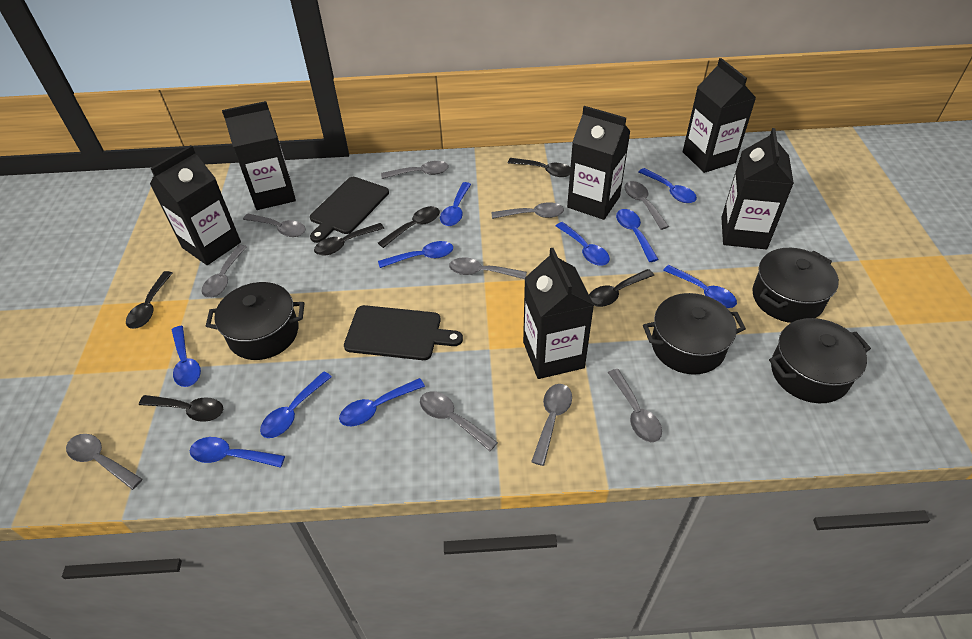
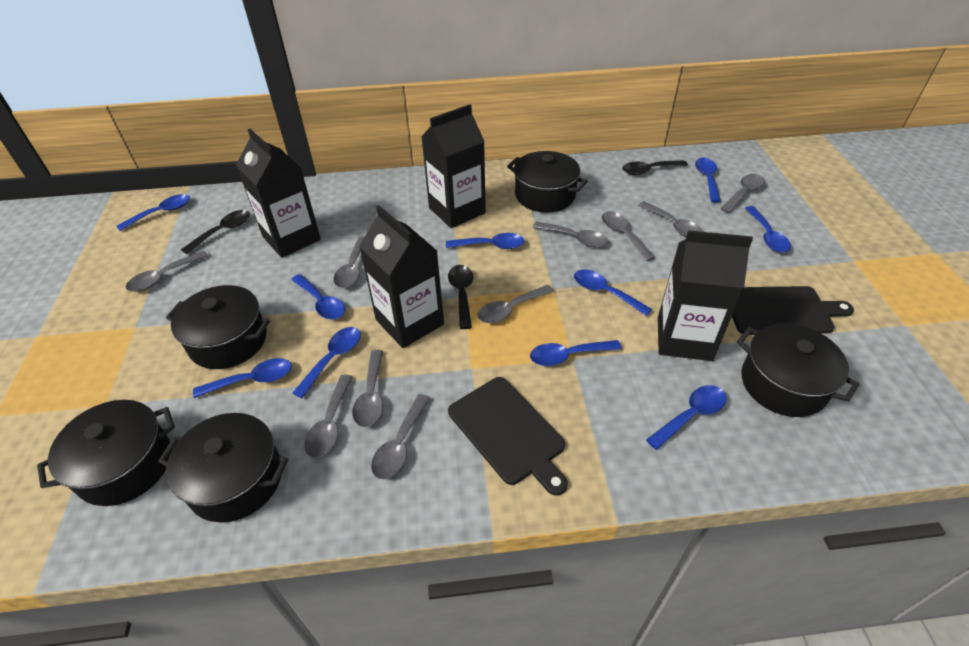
black carton: 6 -> 4
black pot: 4 -> 5
black spoon: 6 -> 3

